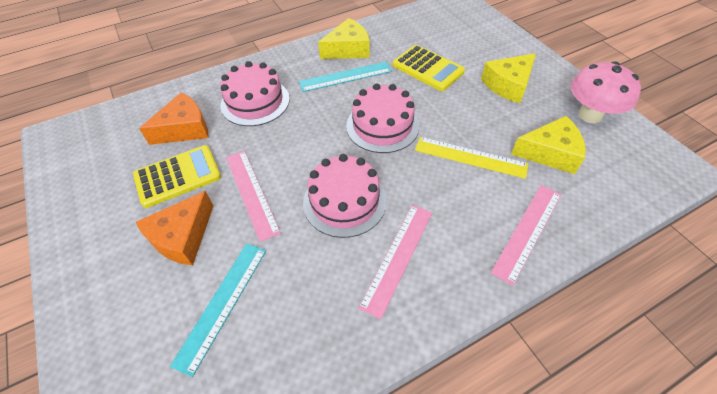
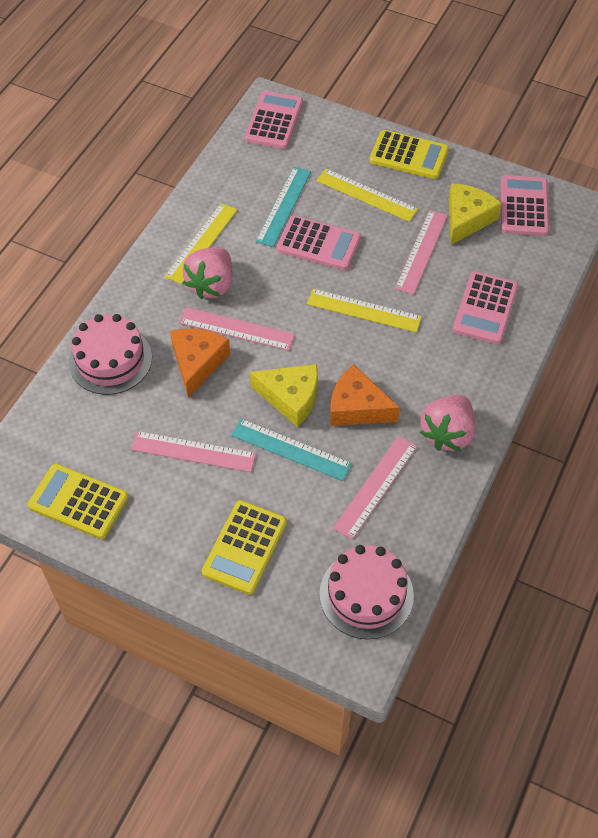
pink cake: 3 -> 2
pink calculator: 0 -> 4
pink mushroom: 1 -> 0
pink ruler: 3 -> 4
pink strawberry: 0 -> 2
yellow calculator: 2 -> 3
yellow cheese: 3 -> 2
yellow ruler: 1 -> 3

